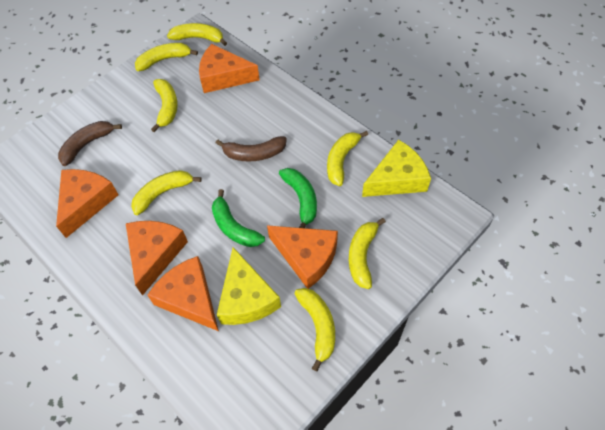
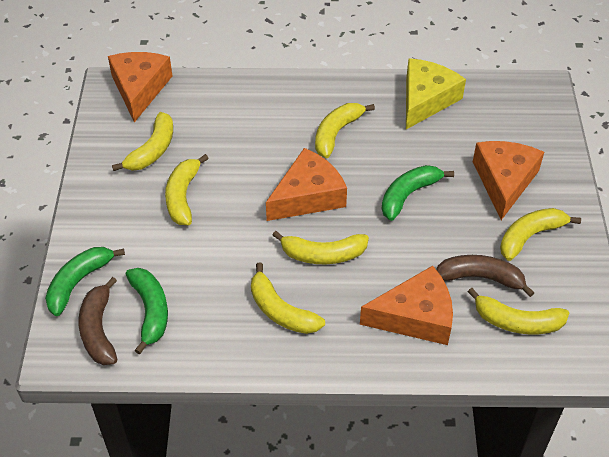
green banana: 2 -> 3
orange cheese: 5 -> 4
yellow cheese: 2 -> 1

